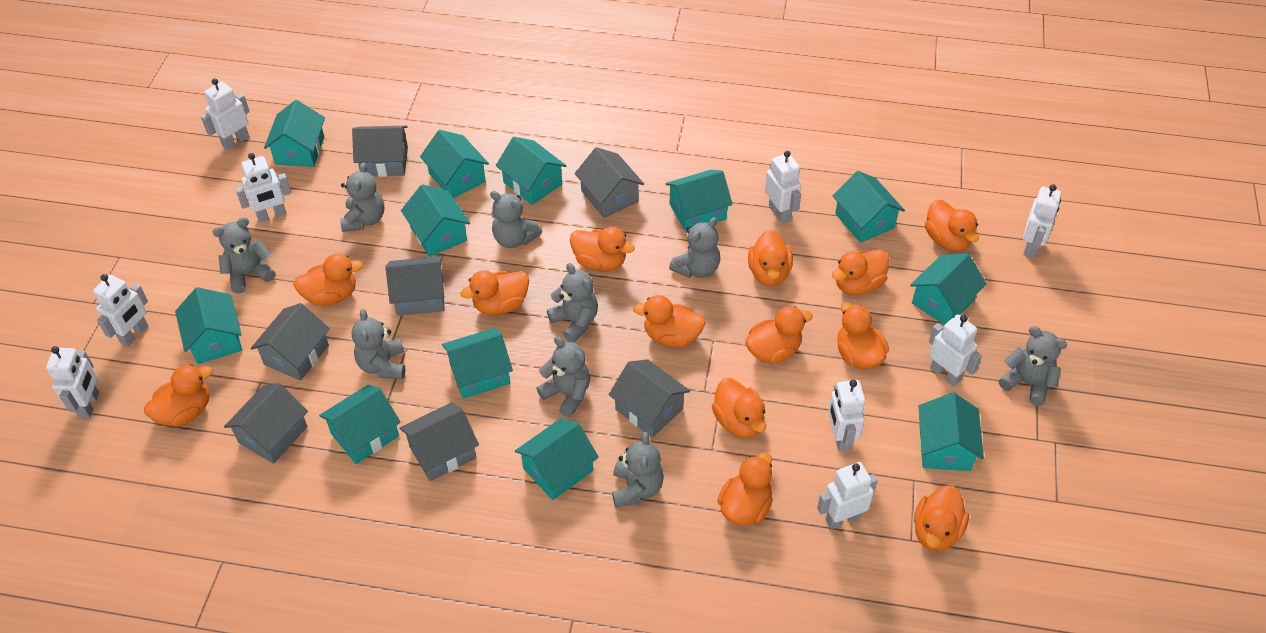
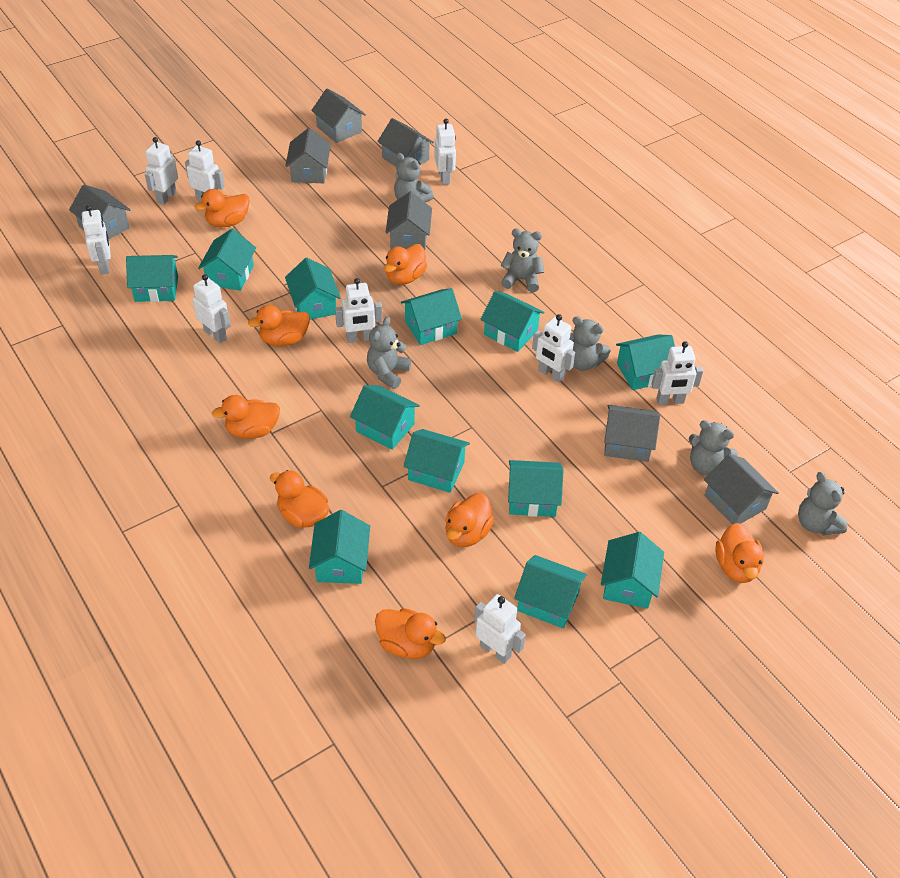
grey teddy bear: 9 -> 6
orange duck: 13 -> 8

